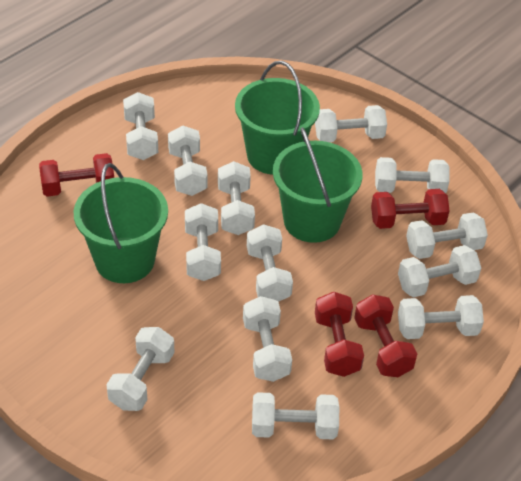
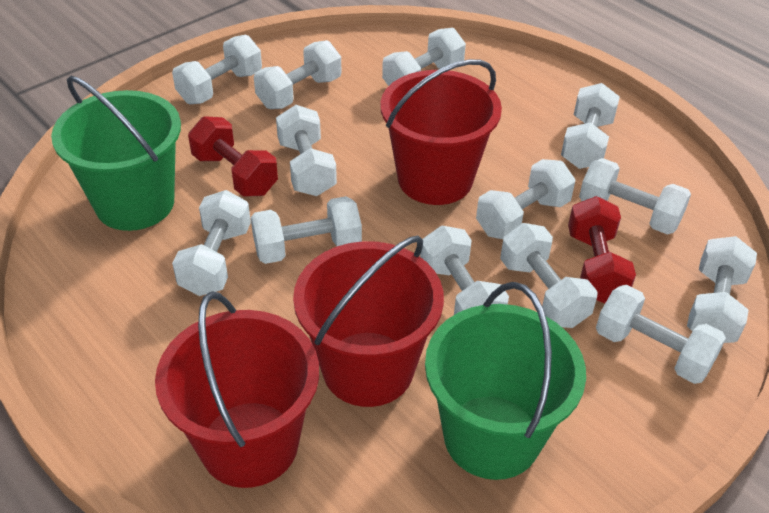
green bucket: 3 -> 2
red bucket: 0 -> 3
red dumbbell: 4 -> 2

